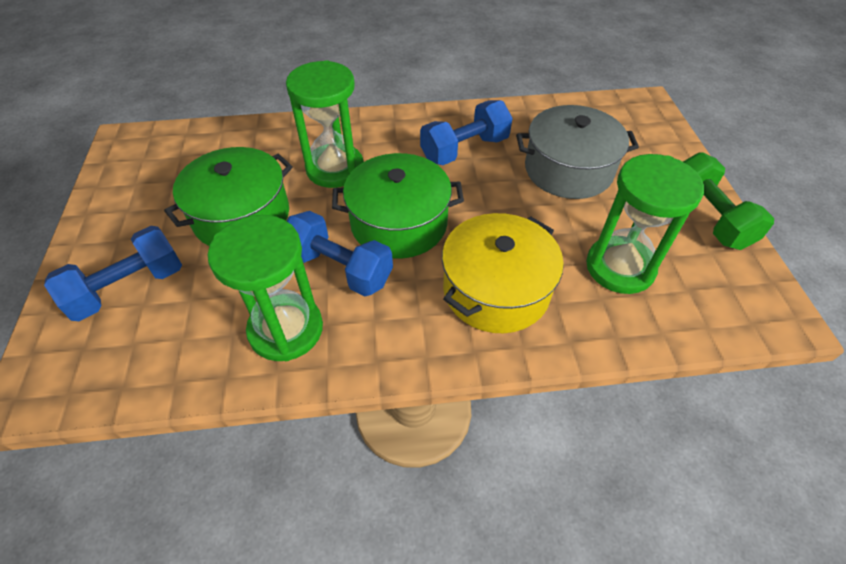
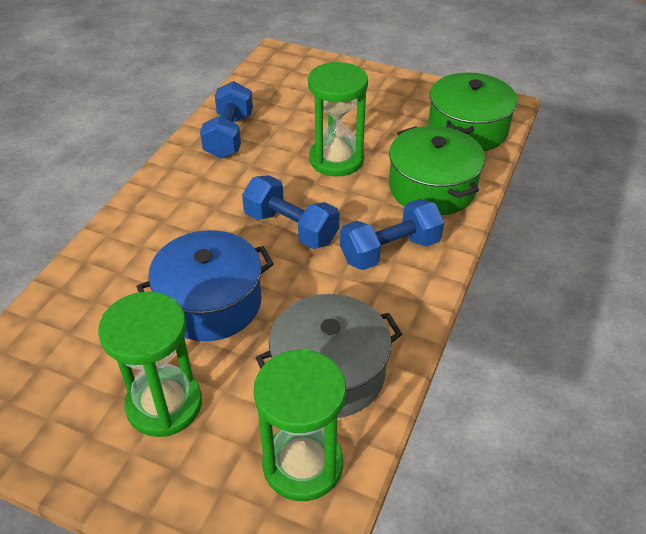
blue pot: 0 -> 1
green dumbbell: 1 -> 0
yellow pot: 1 -> 0

